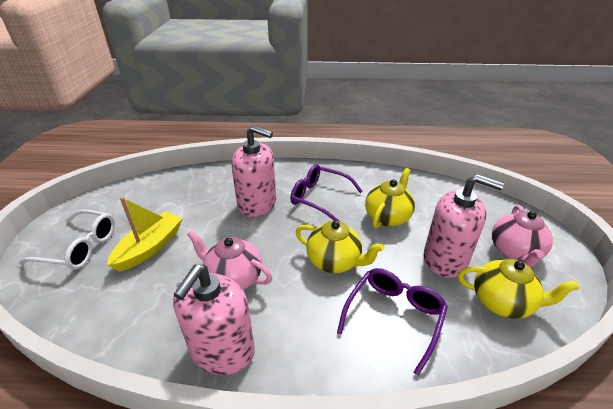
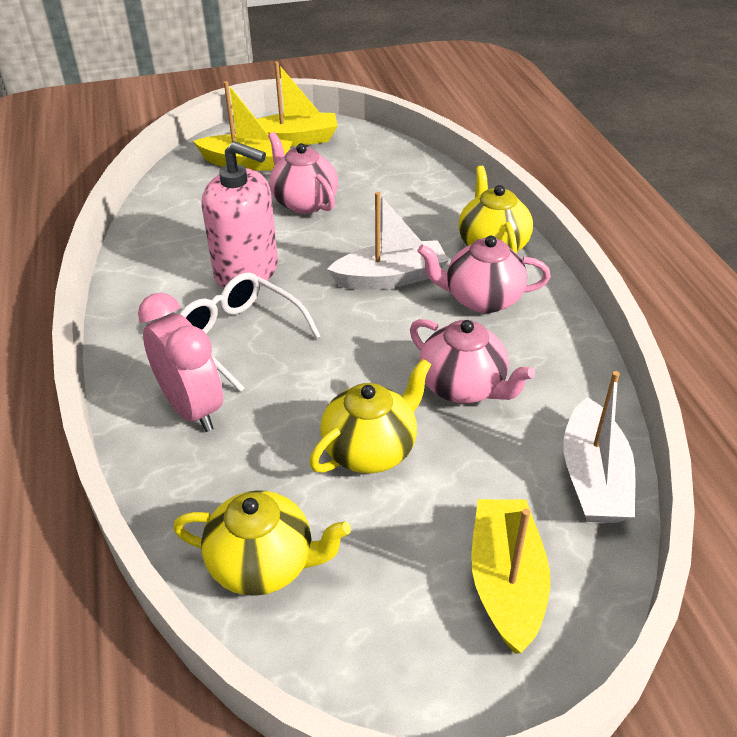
pink clock: 0 -> 1
pink soap dispenser: 3 -> 1
pink teapot: 2 -> 3
purple glasses: 2 -> 0
white boat: 0 -> 2
yellow boat: 1 -> 3

